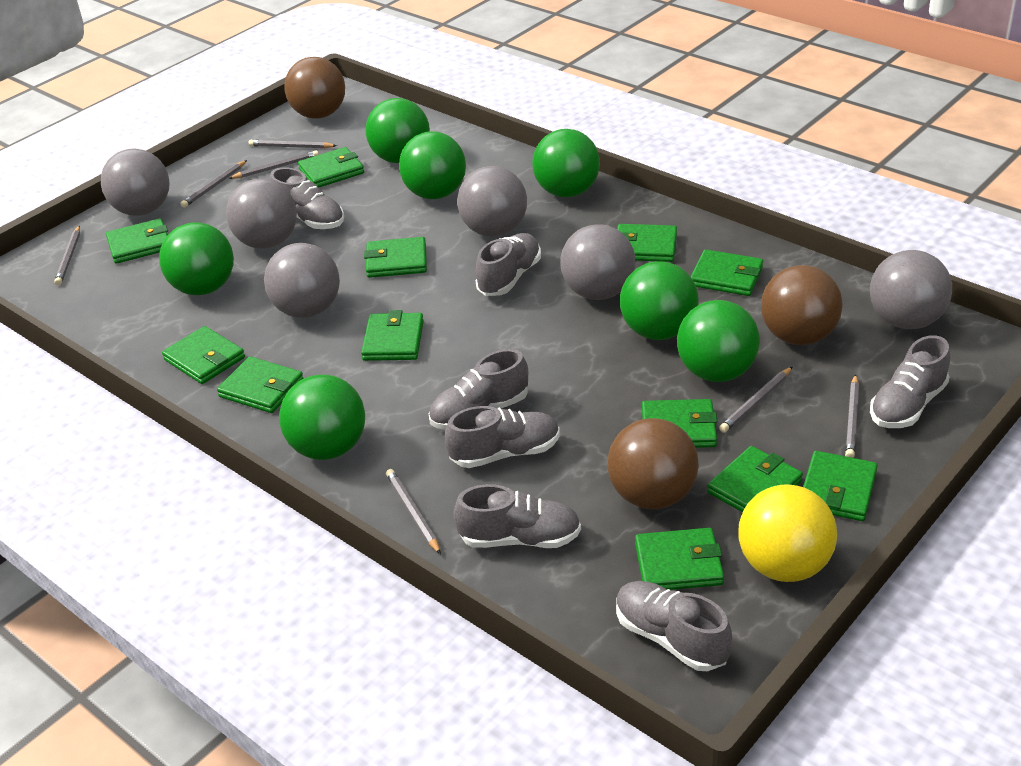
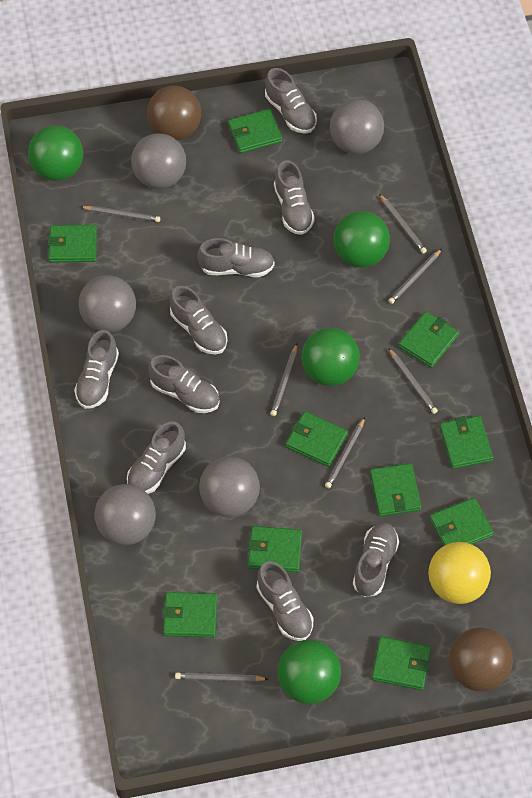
brown ball: 3 -> 2
green ball: 7 -> 4
green wallet: 12 -> 10
grey ball: 6 -> 5
grey shoe: 7 -> 9

